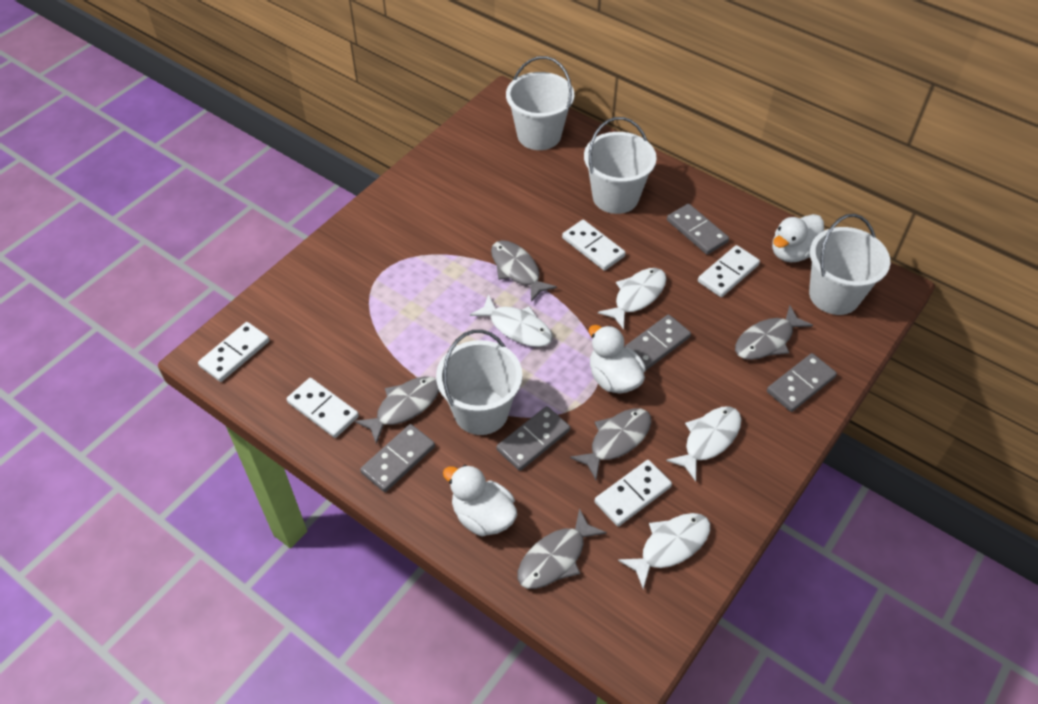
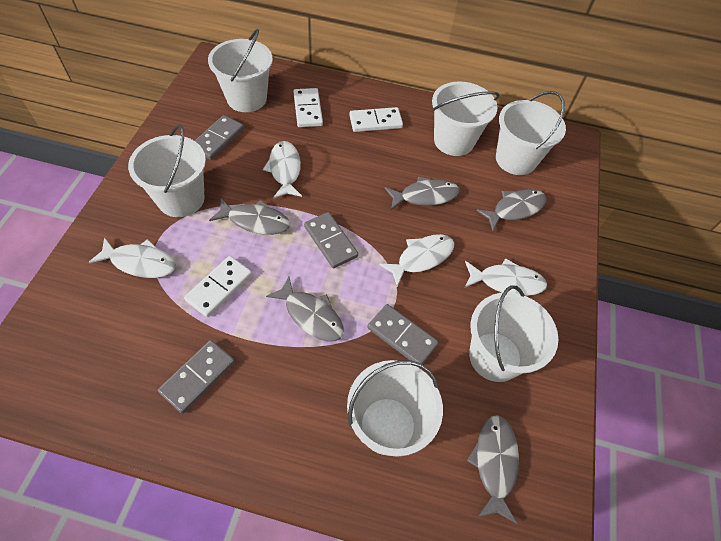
grey domino: 5 -> 4
white bucket: 4 -> 6
white domino: 5 -> 3
white duck: 3 -> 0

